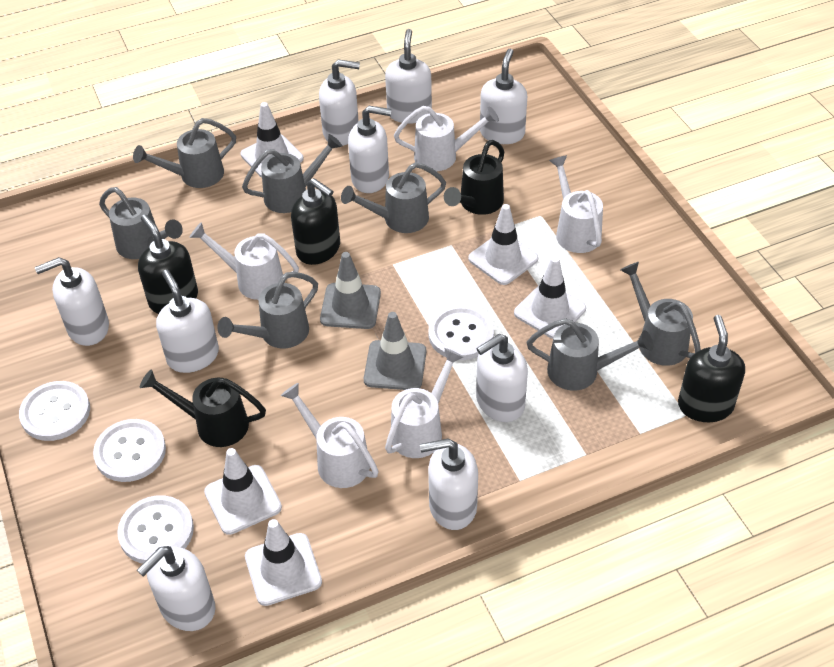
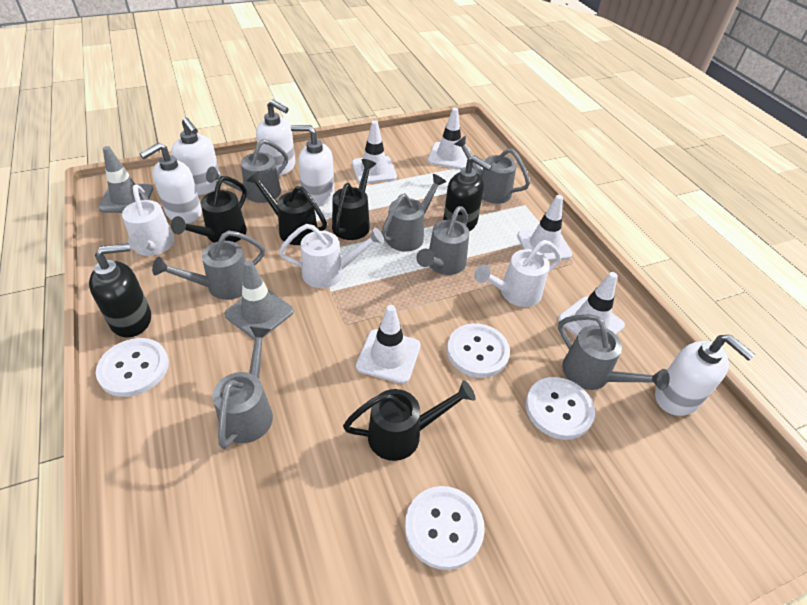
black soap dispenser: 3 -> 2
black watering can: 2 -> 4
white soap dispenser: 9 -> 5
white watering can: 5 -> 3

